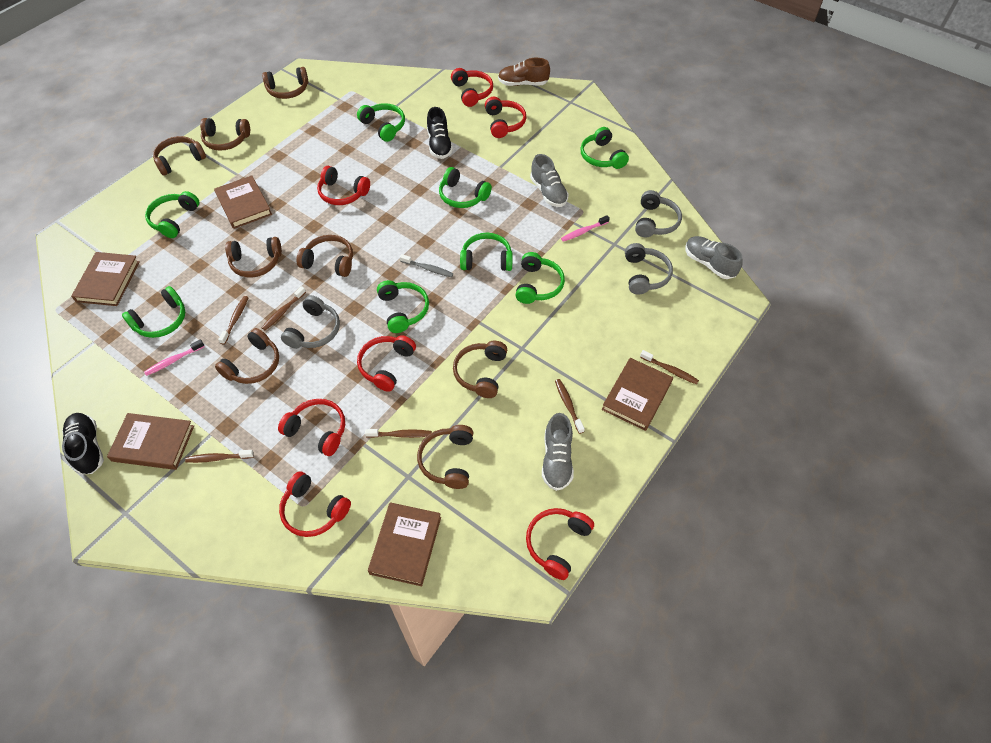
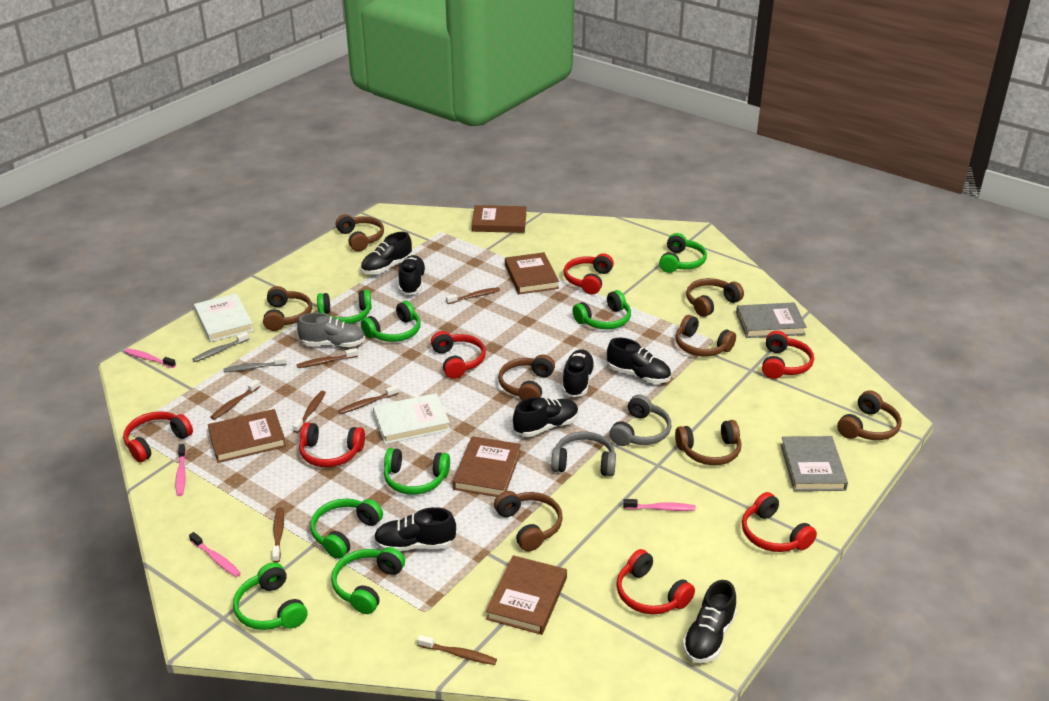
black shoe: 2 -> 7
brown shoe: 1 -> 0
brown toothbrush: 6 -> 7
grey book: 0 -> 2
grey headphones: 3 -> 2
grey shoe: 3 -> 1
grey toothbrush: 1 -> 2
pink toothbrush: 2 -> 4
white book: 0 -> 2

